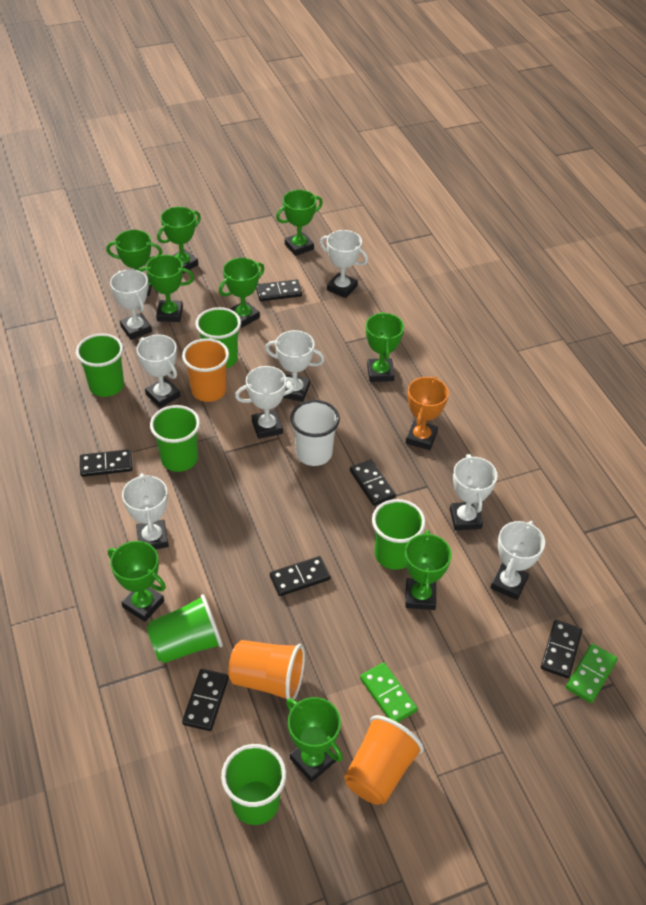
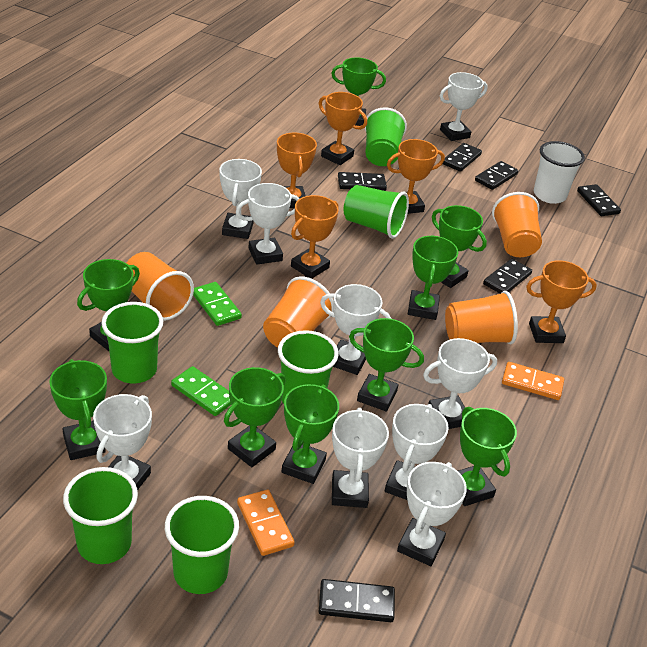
orange cup: 3 -> 4
orange domino: 0 -> 2
orange trophy: 1 -> 5
white trophy: 8 -> 9

